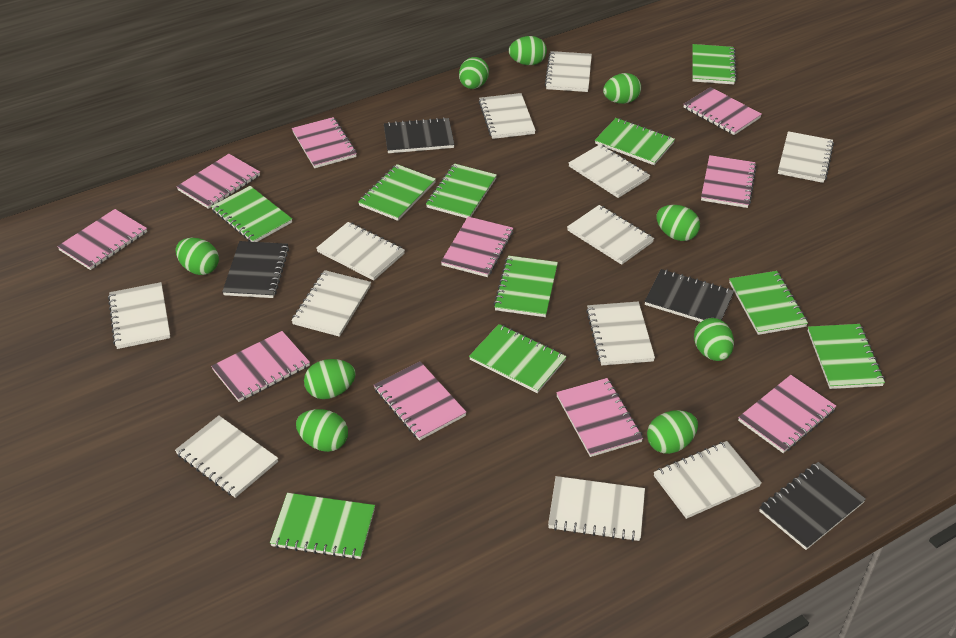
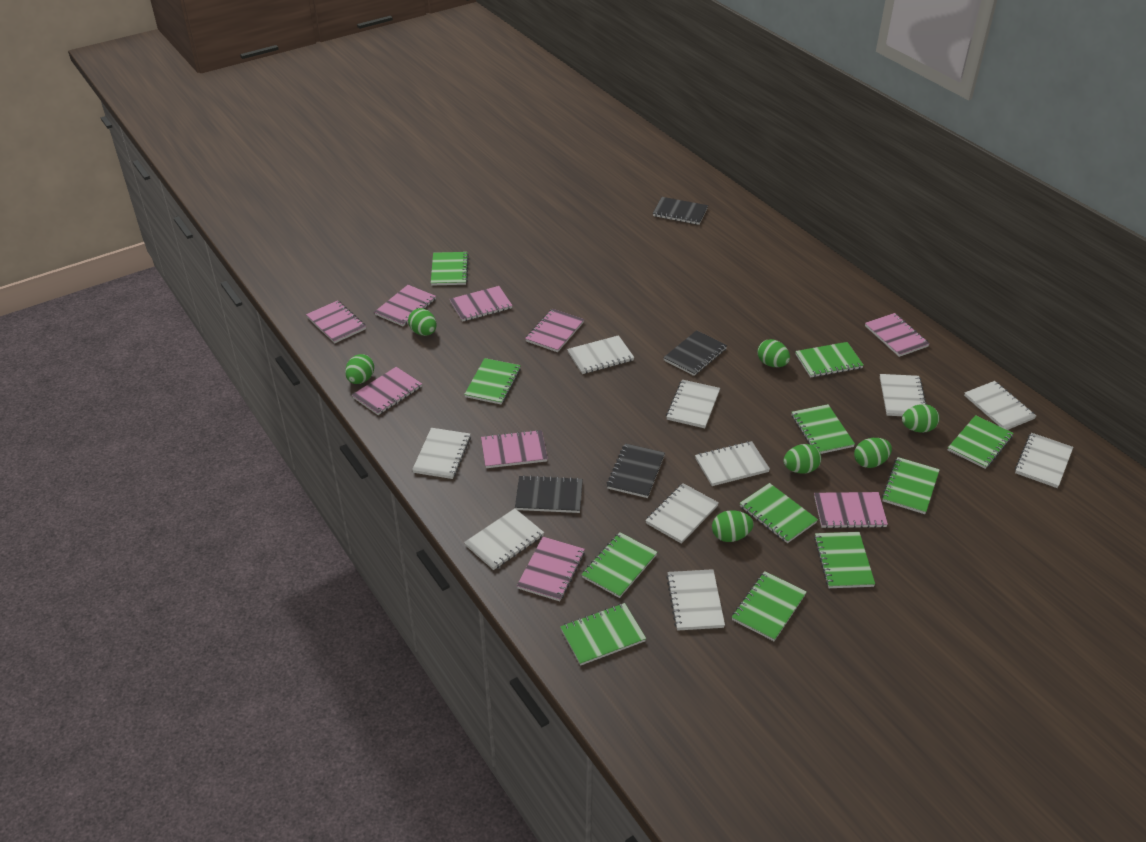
green egg: 9 -> 7
green notebook: 10 -> 11
pink notebook: 10 -> 9
white notebook: 12 -> 10

